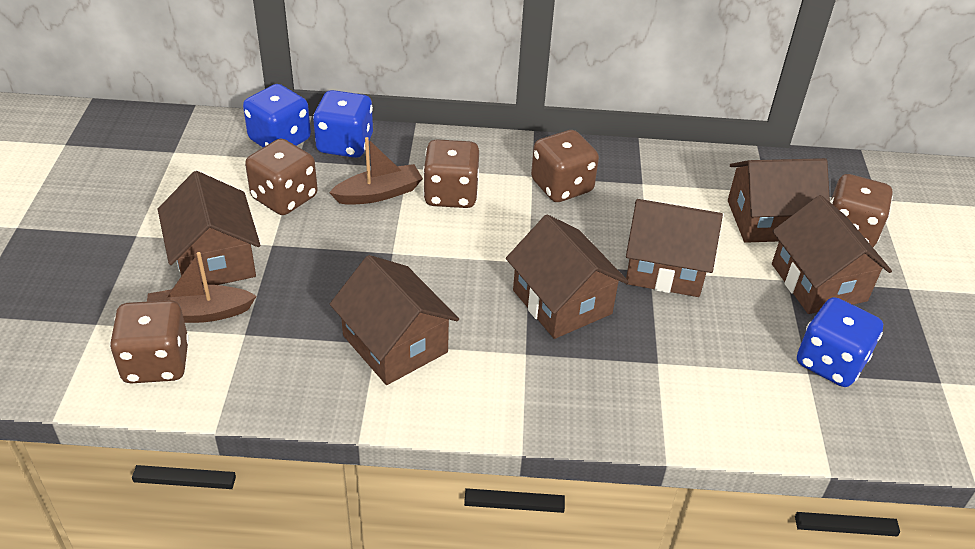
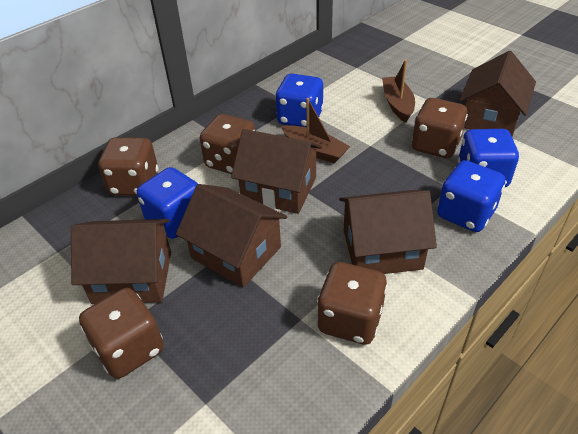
blue dice: 3 -> 4
brown house: 6 -> 5

